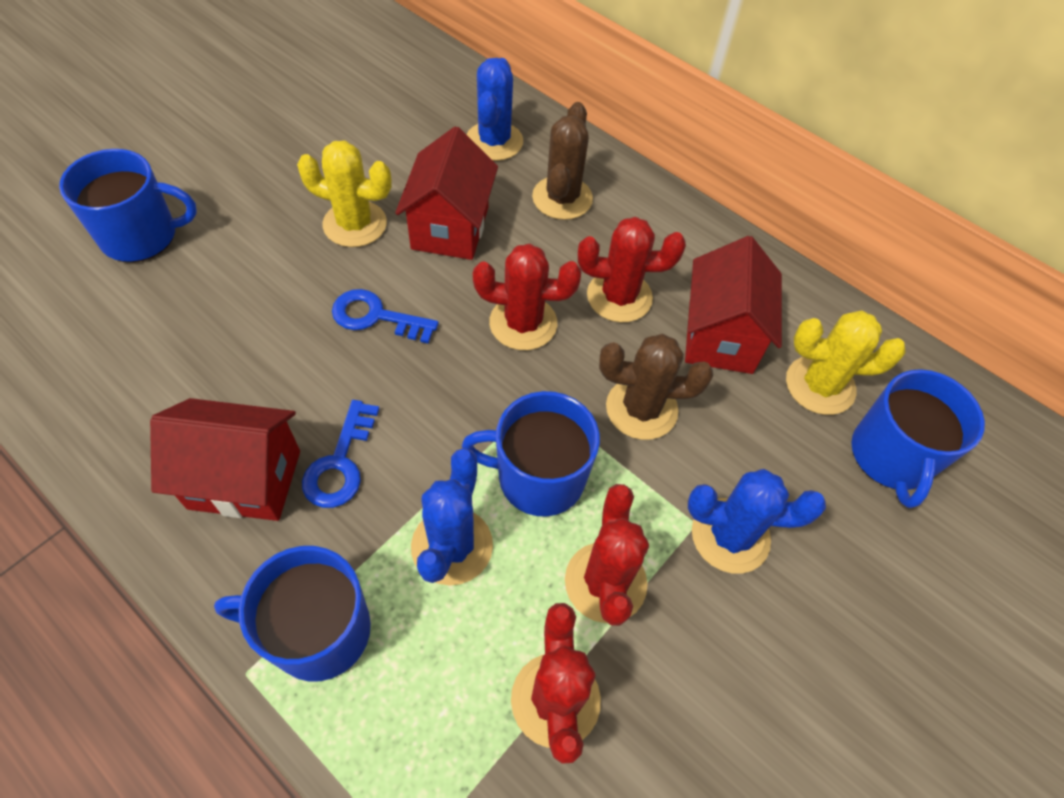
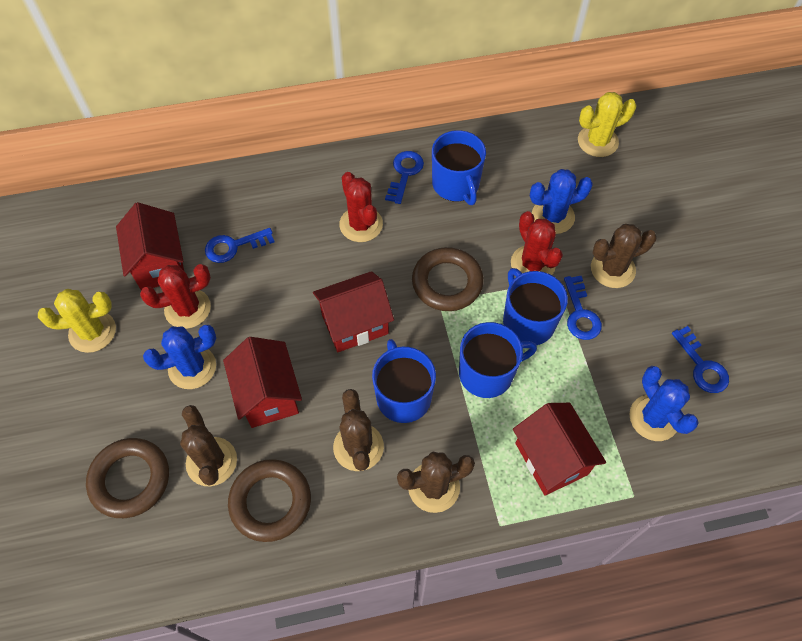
blue key: 2 -> 4
brown cactus: 2 -> 4
brown ring: 0 -> 3
red cactus: 4 -> 3
red house: 3 -> 4

